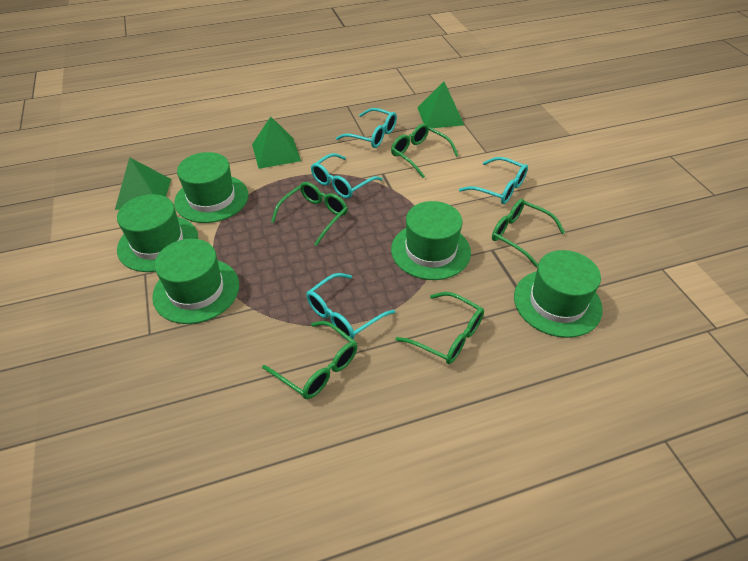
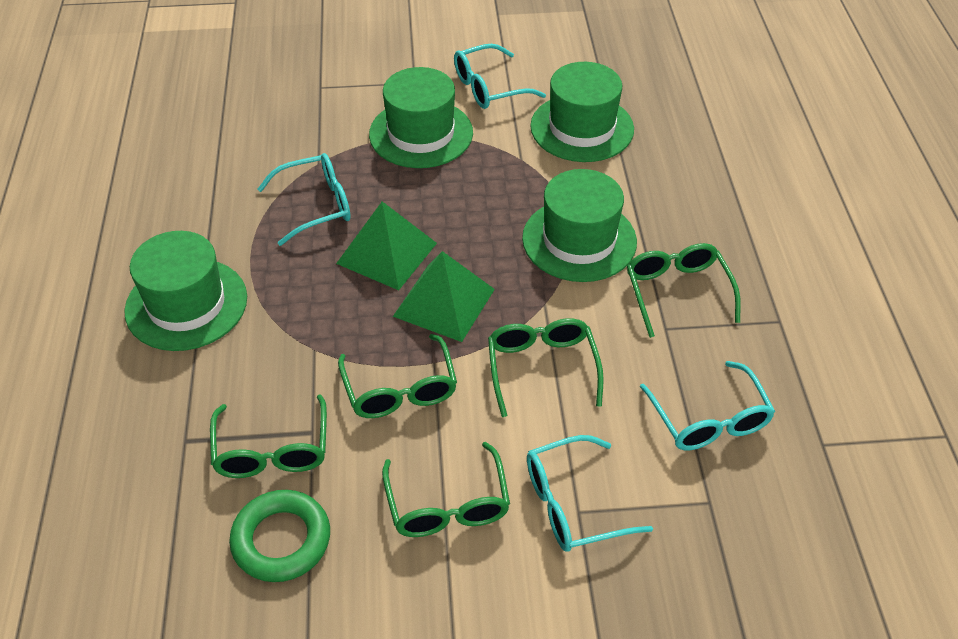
green hat: 5 -> 4
green pyramid: 3 -> 2
green ring: 0 -> 1

